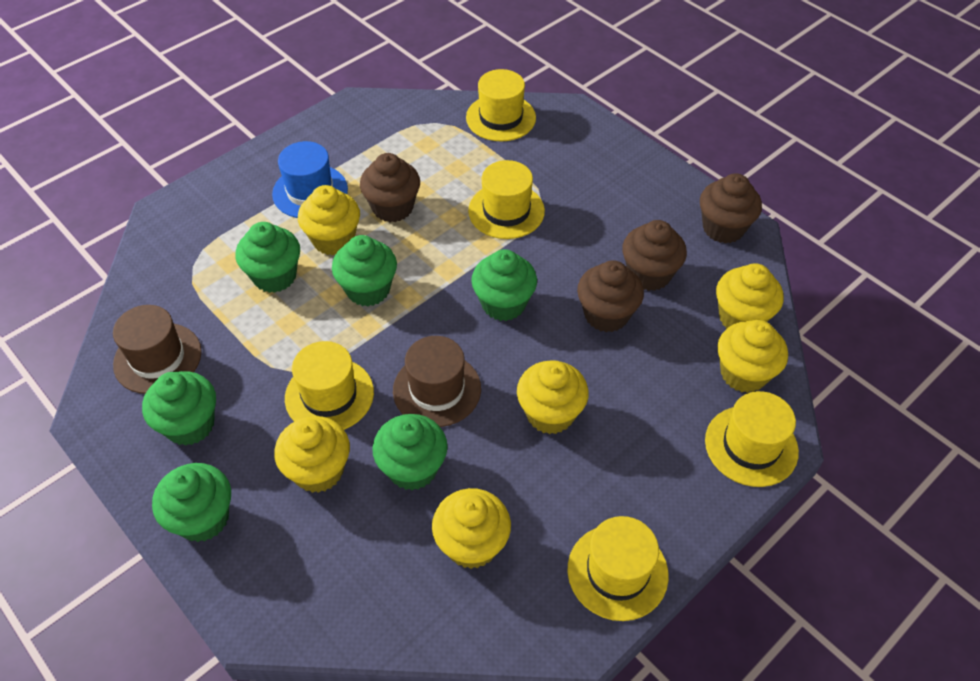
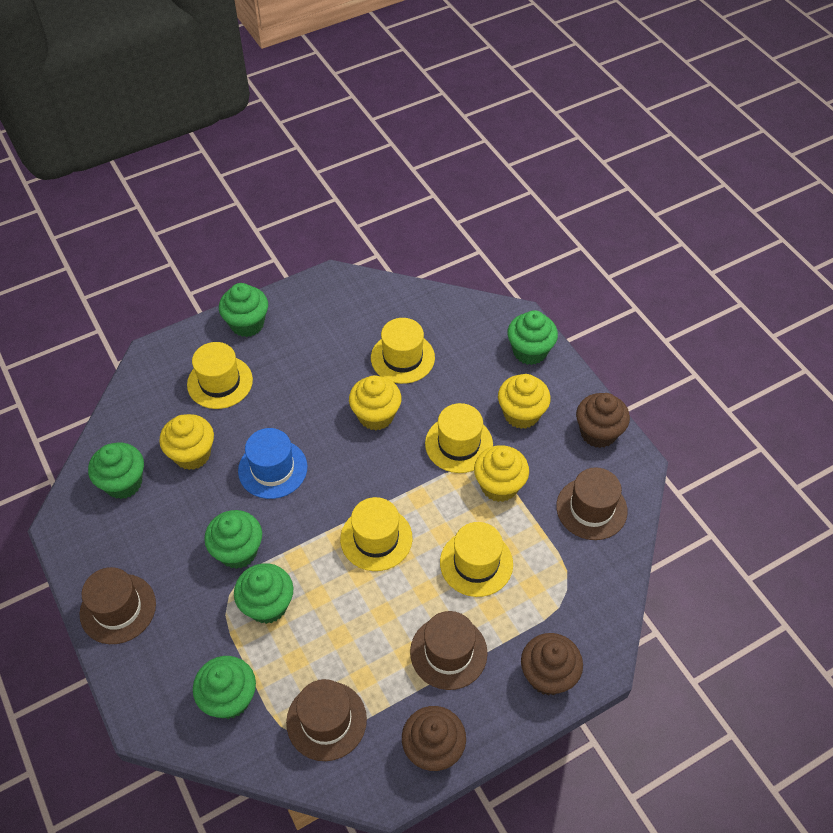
brown cupcake: 4 -> 3
brown hat: 2 -> 4
yellow cupcake: 6 -> 4

